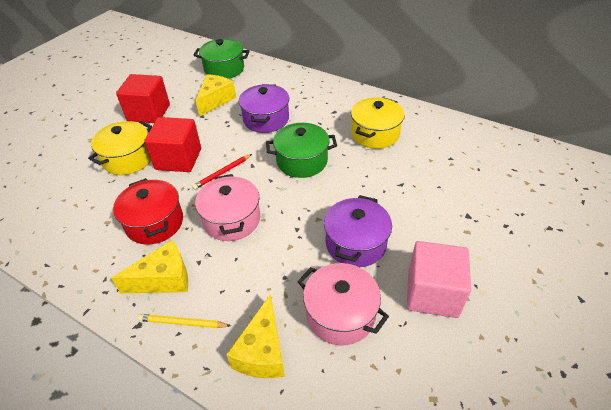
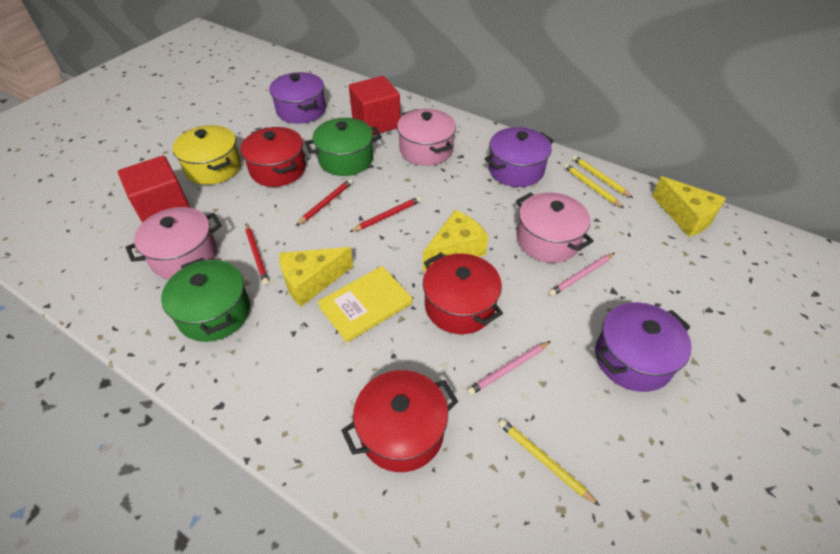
pink cube: 1 -> 0
pink pencil: 0 -> 2
pink pot: 2 -> 3
purple pot: 2 -> 3
red pencil: 1 -> 3
red pot: 1 -> 3
yellow book: 0 -> 1
yellow pencil: 1 -> 3
yellow pot: 2 -> 1

